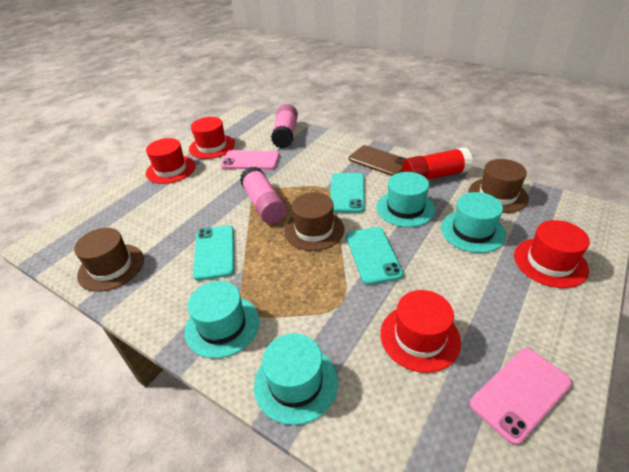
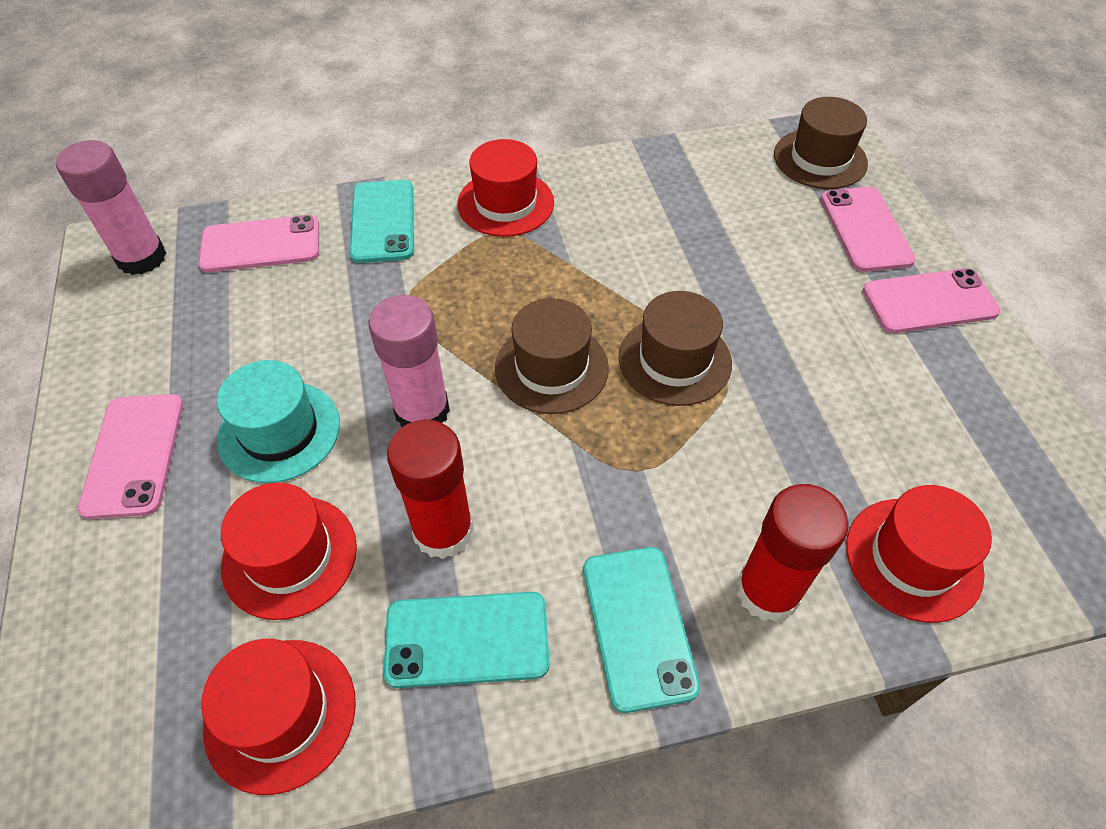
brown phone: 1 -> 0
pink phone: 2 -> 4
red glue stick: 1 -> 2
turquoise hat: 4 -> 1

